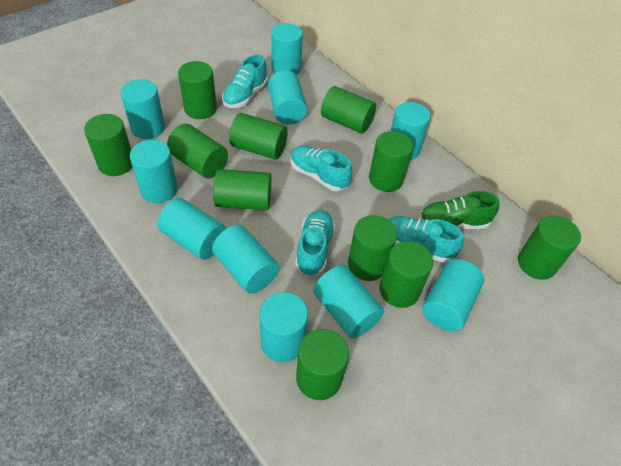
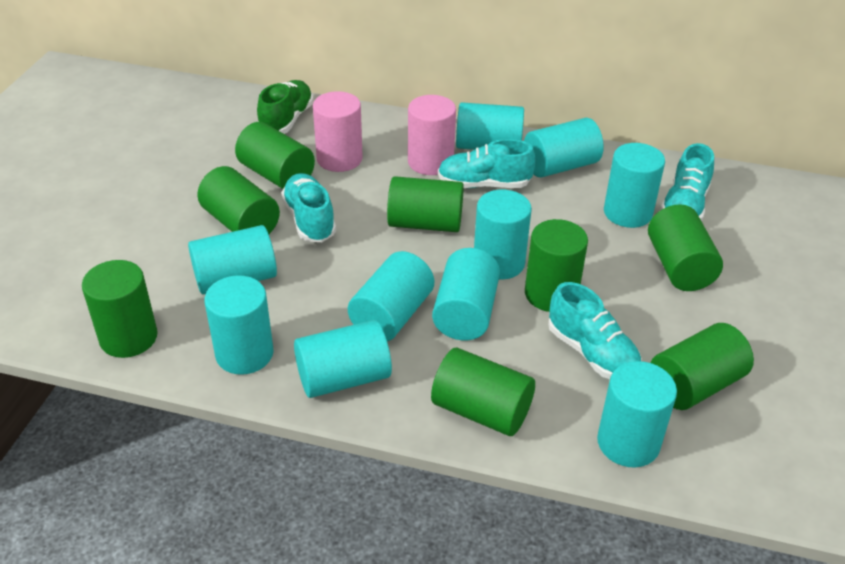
green cylinder: 11 -> 8
pink cylinder: 0 -> 2

